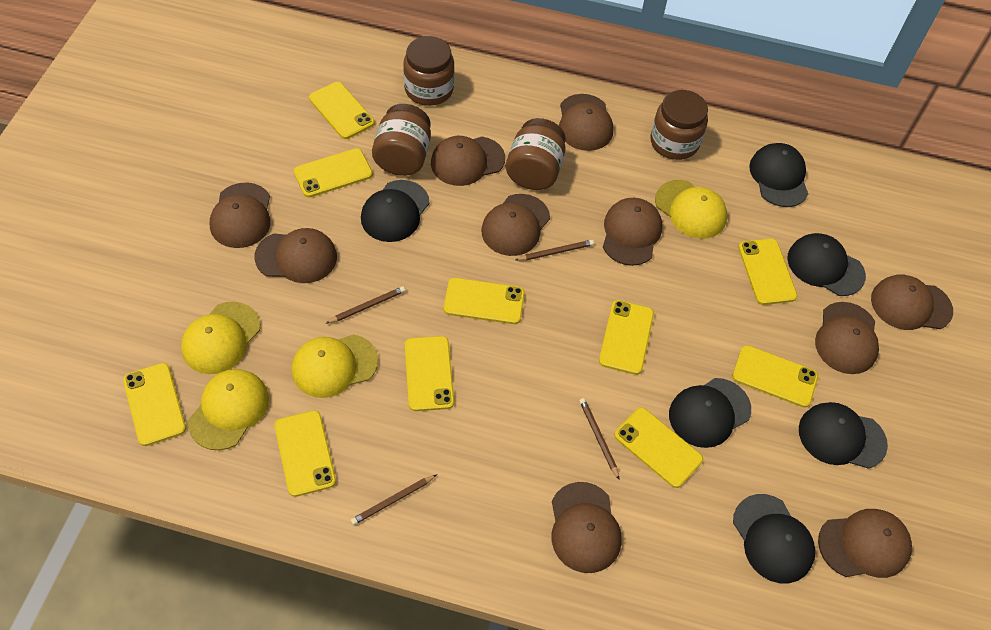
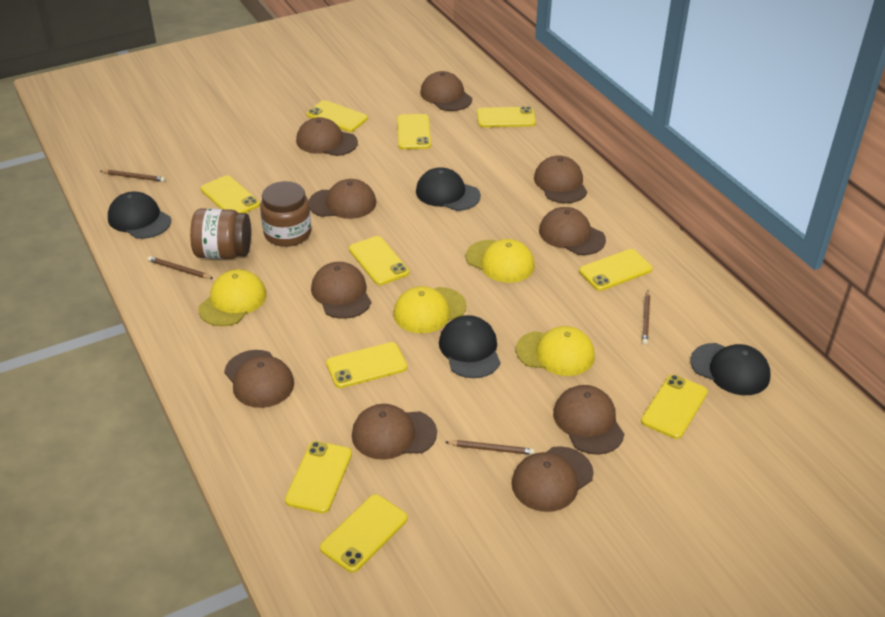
black cap: 6 -> 4
brown jar: 4 -> 2

